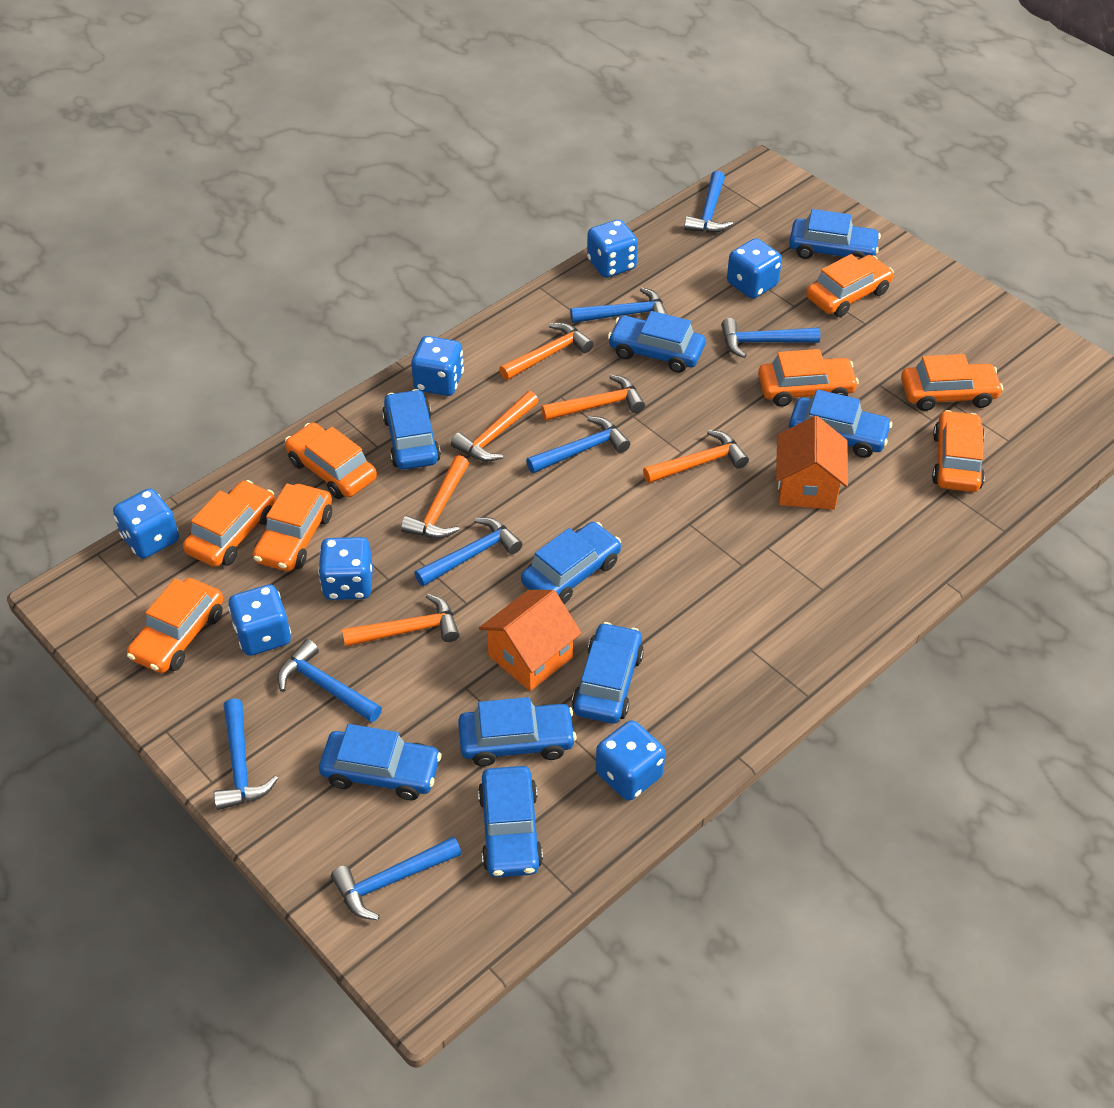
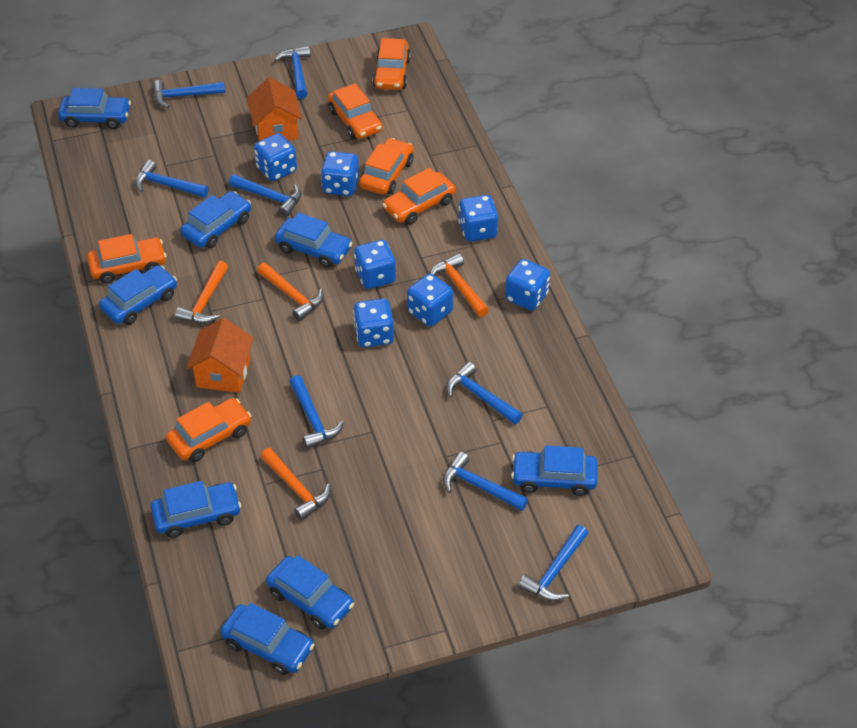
blue car: 9 -> 8
orange car: 8 -> 6
orange hammer: 6 -> 4

